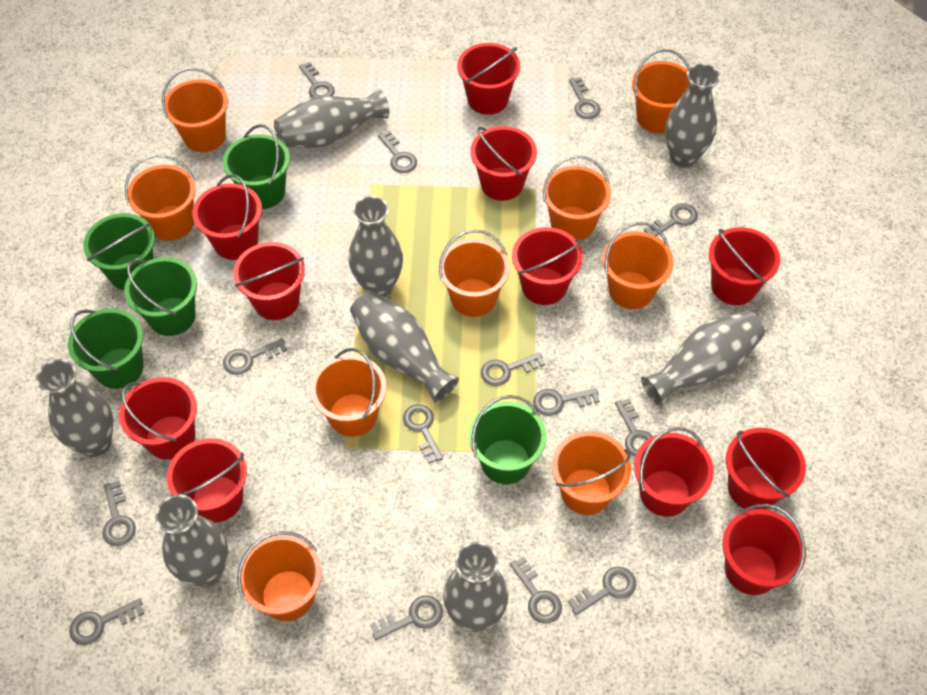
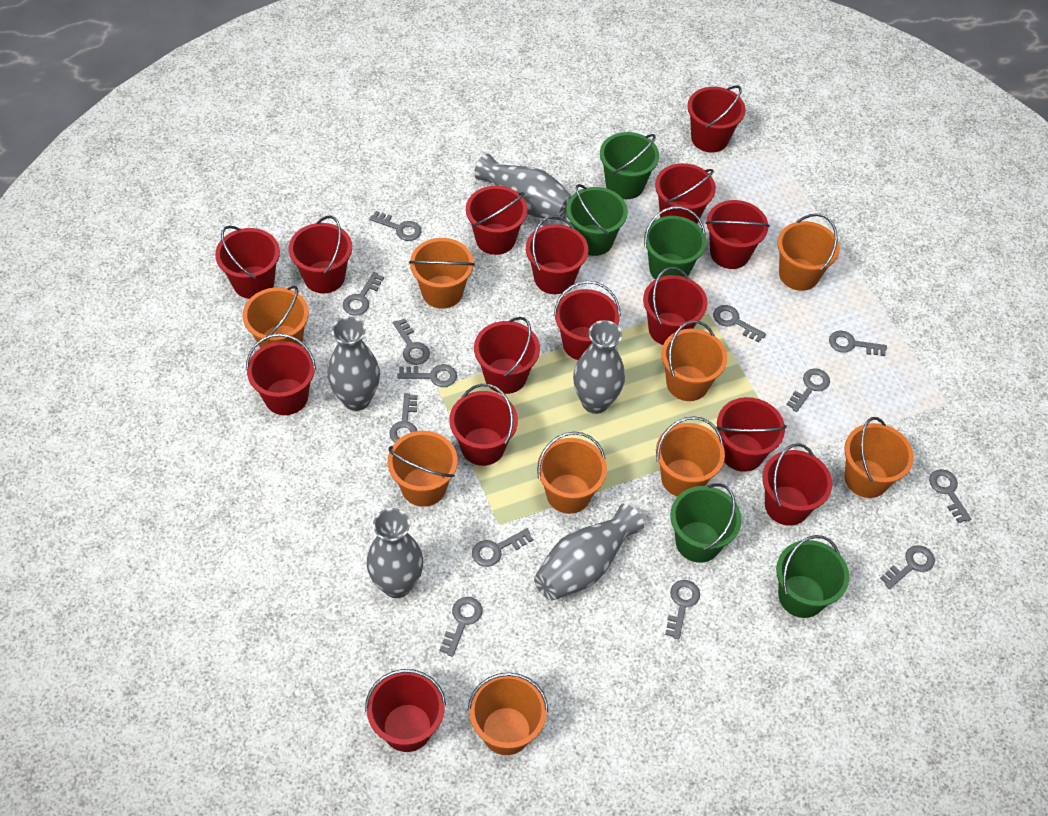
grey key: 14 -> 13
grey vase: 8 -> 5
red bucket: 11 -> 15

